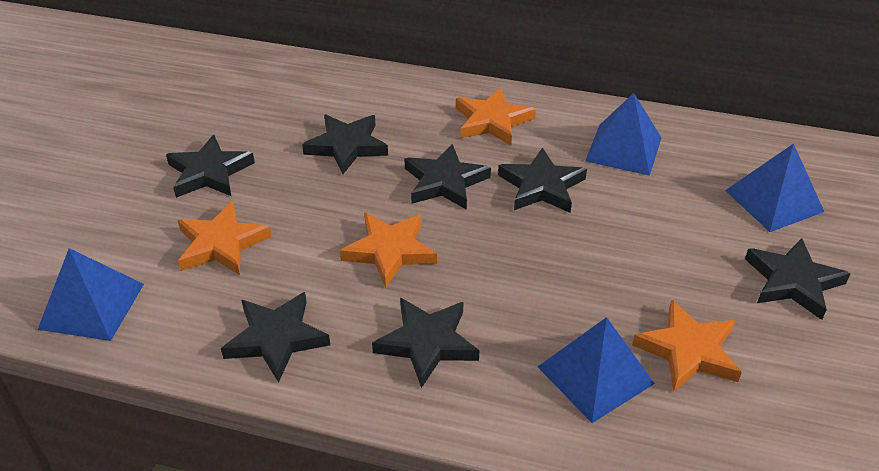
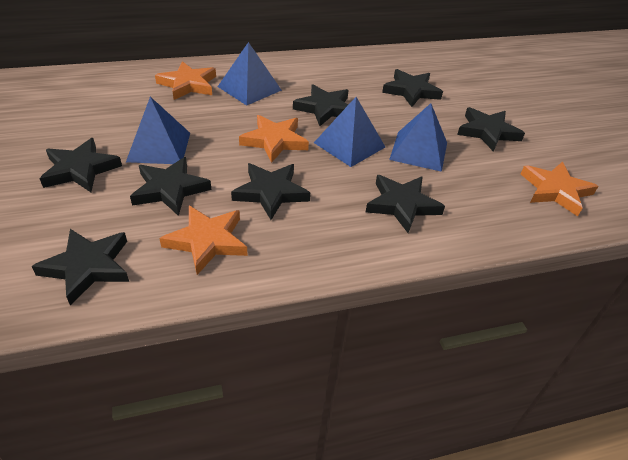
black star: 7 -> 8

